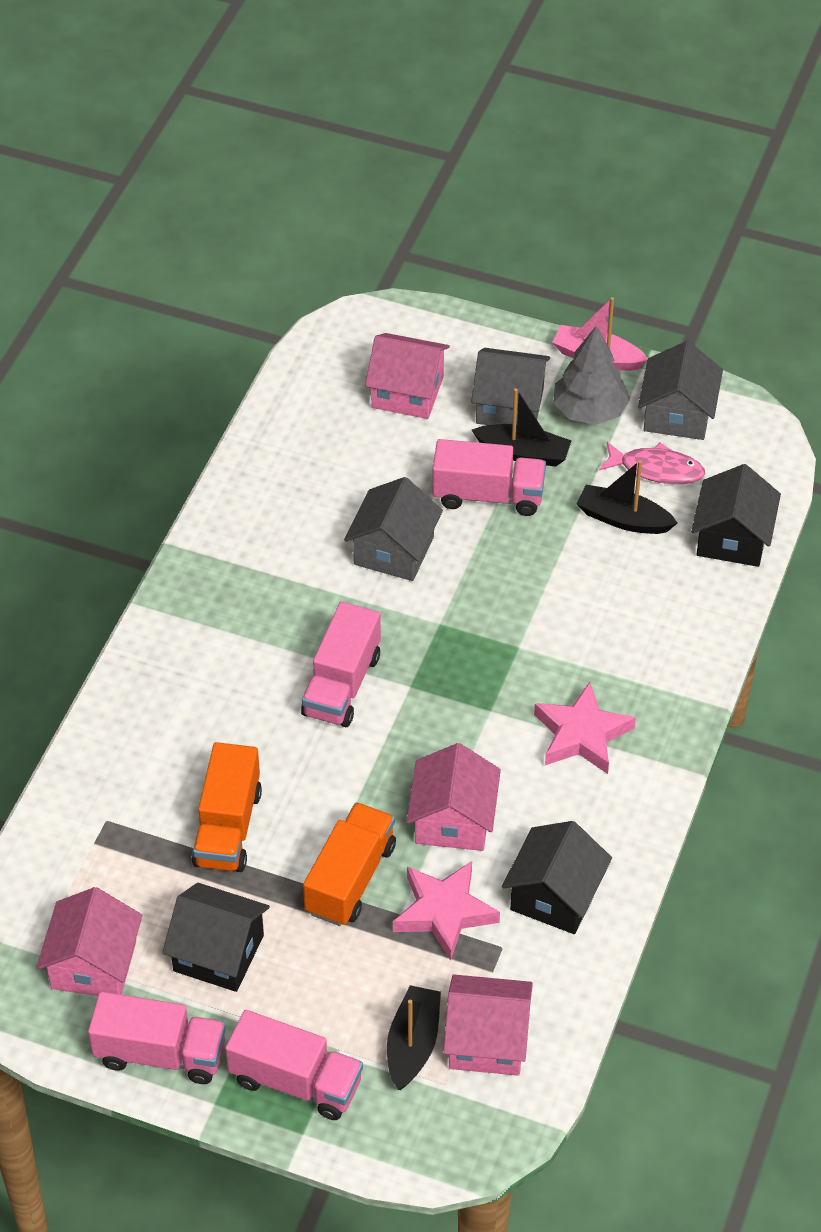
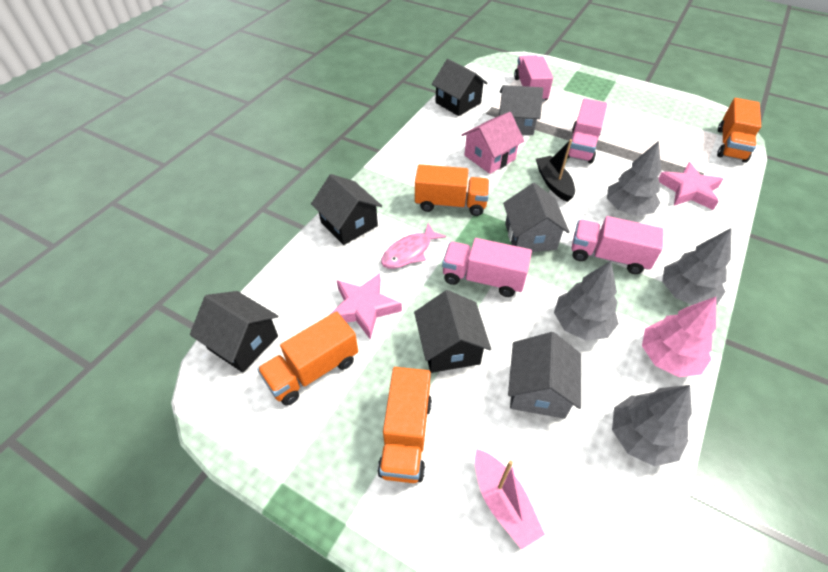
black boat: 3 -> 1
black house: 3 -> 4
grey tree: 1 -> 4
orange truck: 2 -> 4
pink house: 4 -> 1
pink tree: 0 -> 1

